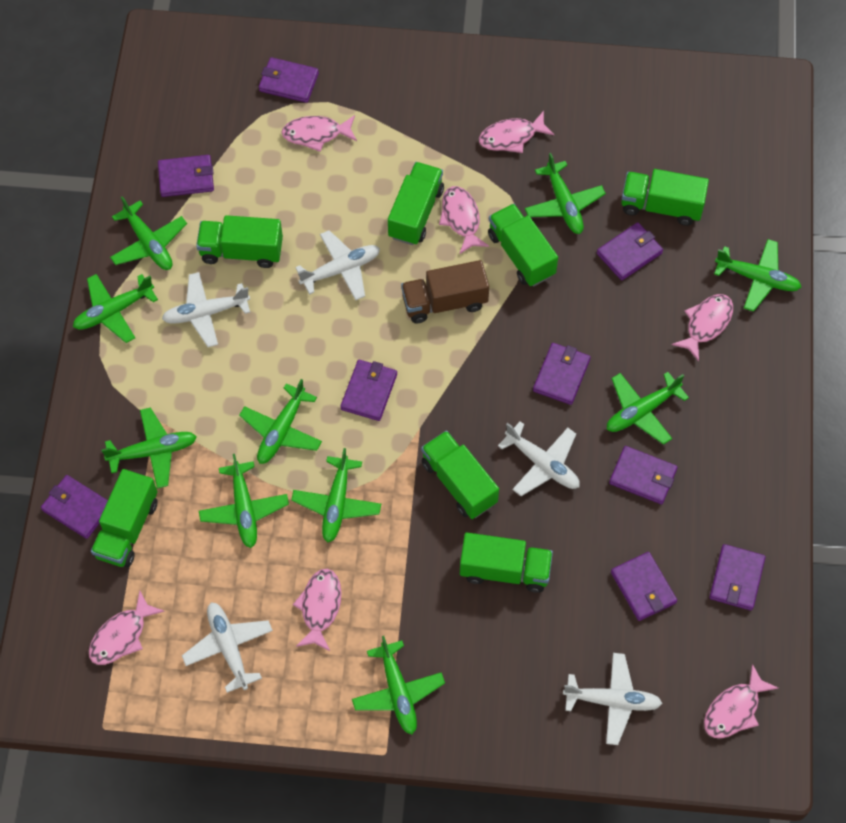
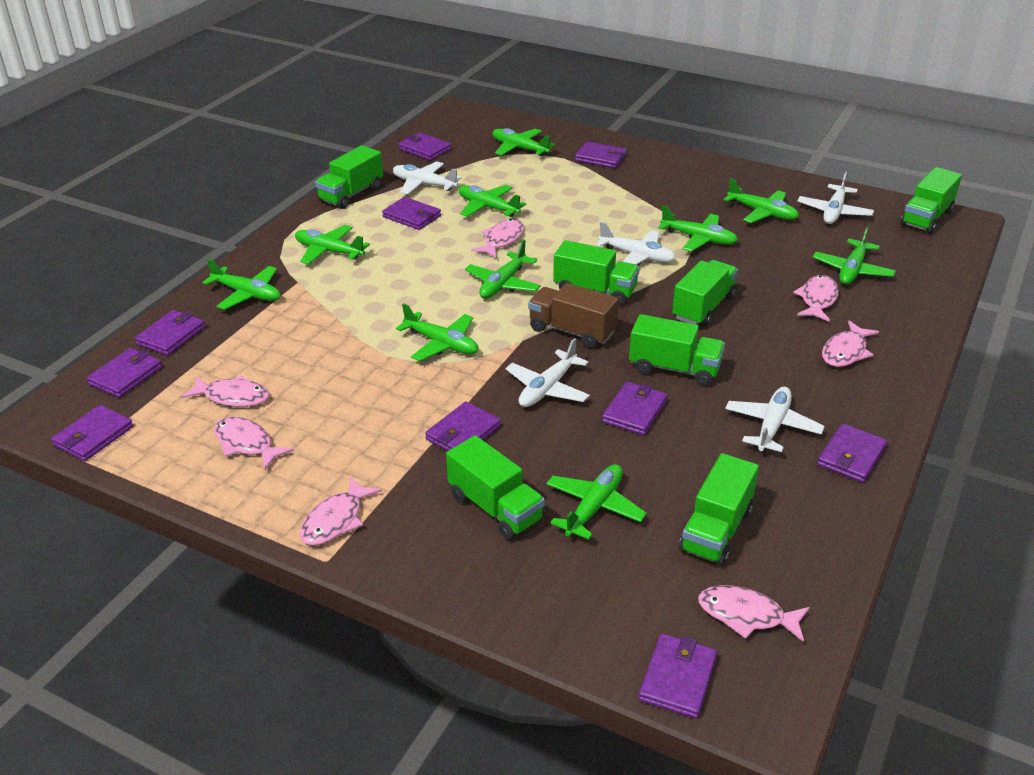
purple wallet: 9 -> 10

